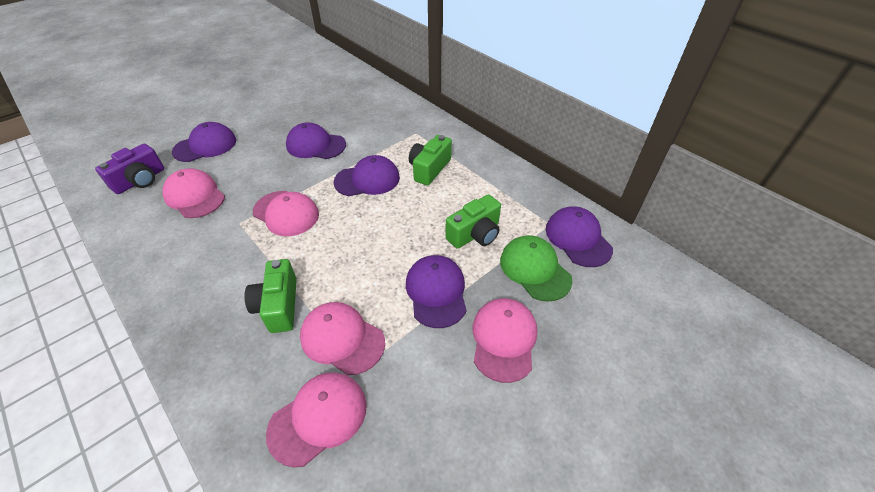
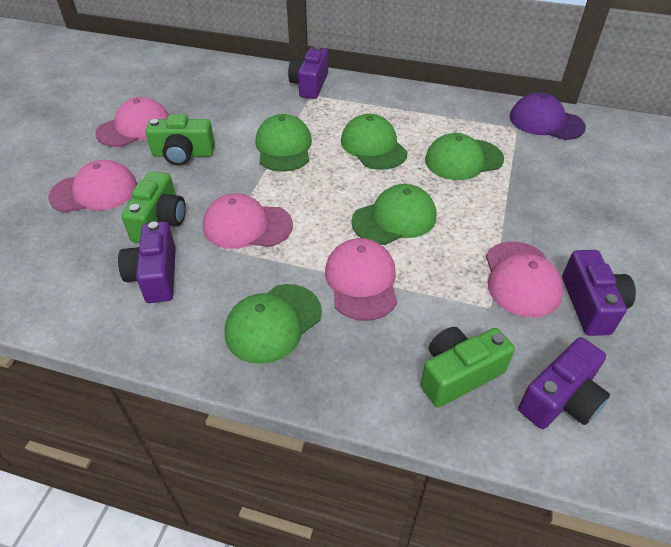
green cap: 1 -> 5
purple camera: 1 -> 4
purple cap: 5 -> 1

